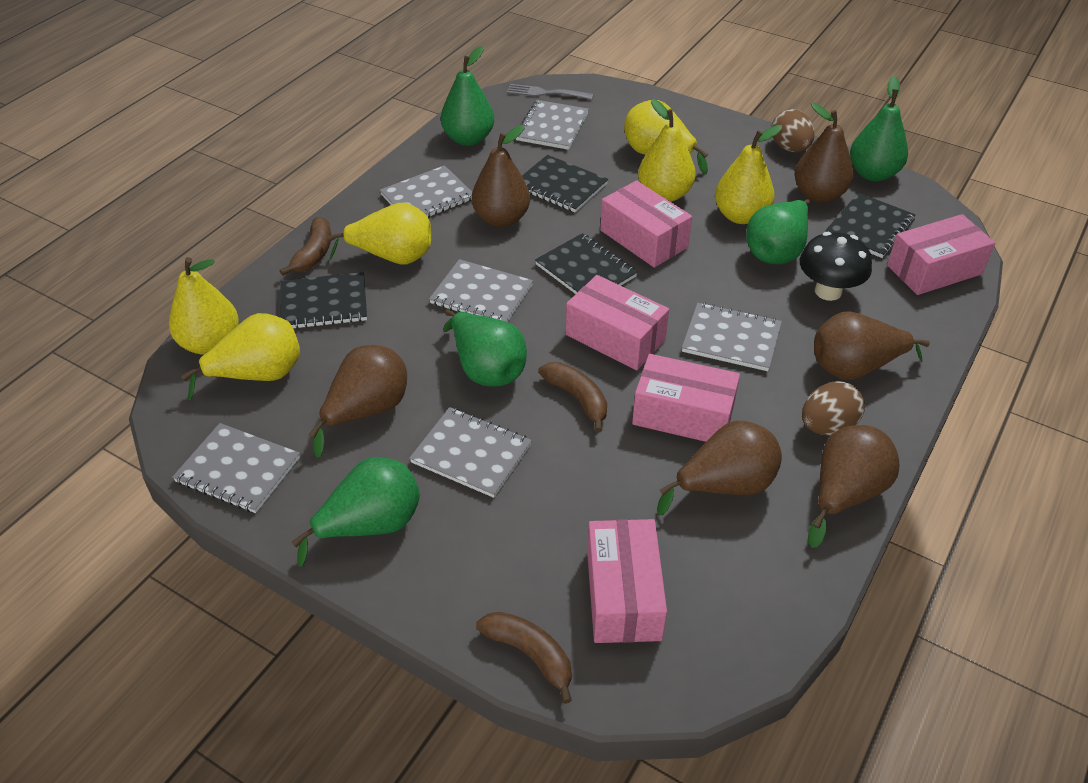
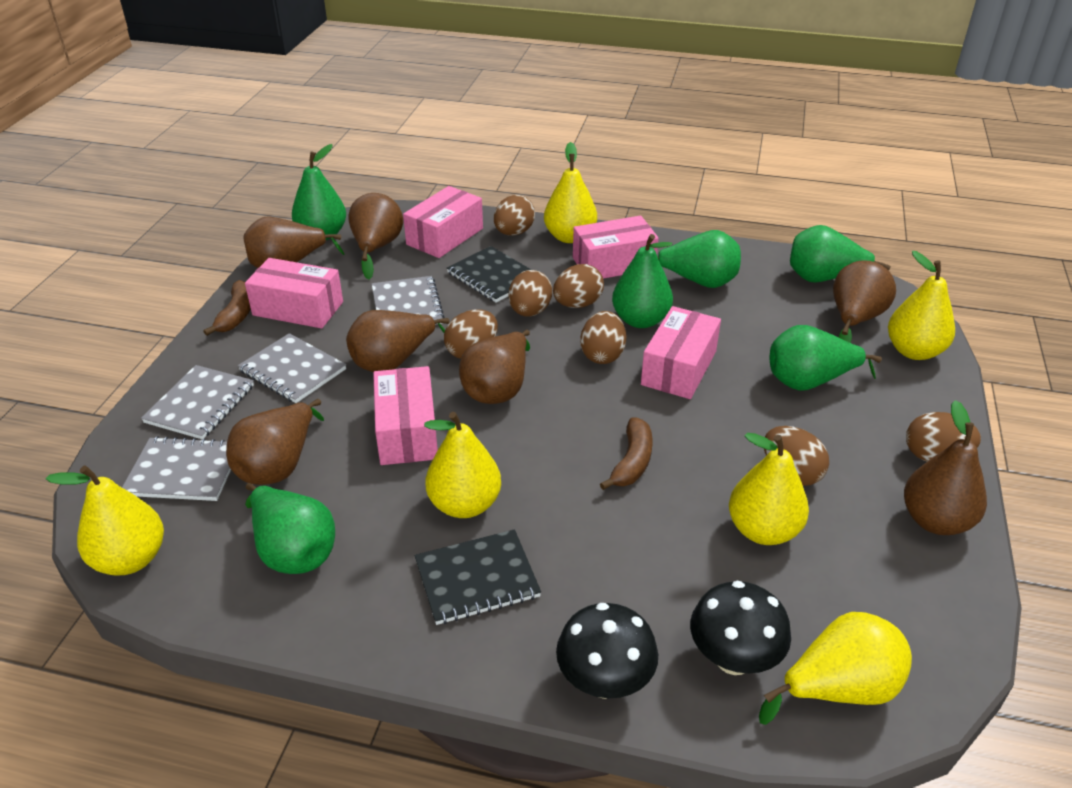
black mushroom: 1 -> 2
black notebook: 4 -> 2
brown banana: 3 -> 2
brown egg: 2 -> 7
brown pear: 6 -> 7
green pear: 5 -> 6
grey fork: 1 -> 0
grey notebook: 6 -> 4

